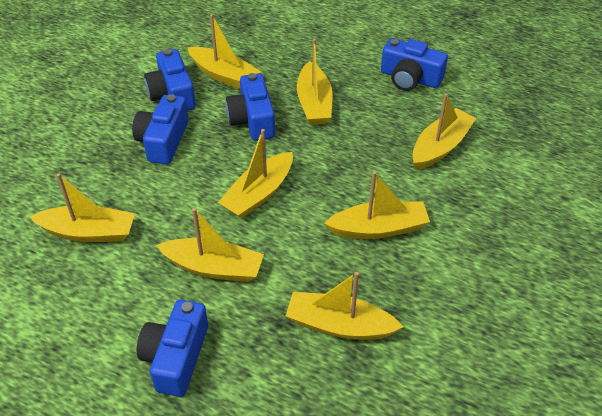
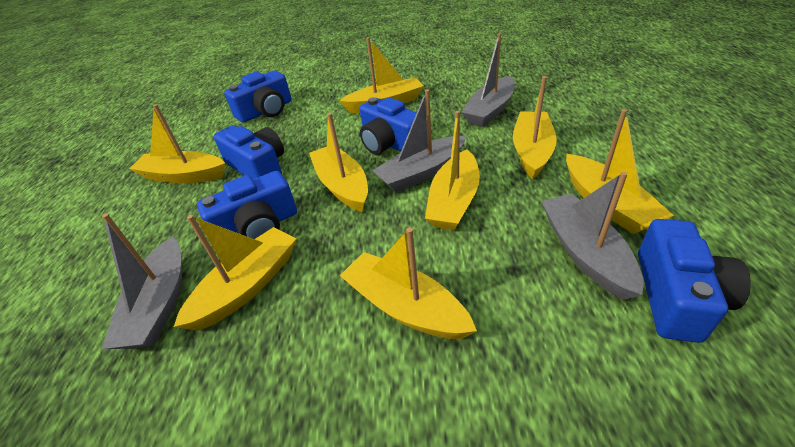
grey boat: 0 -> 4

